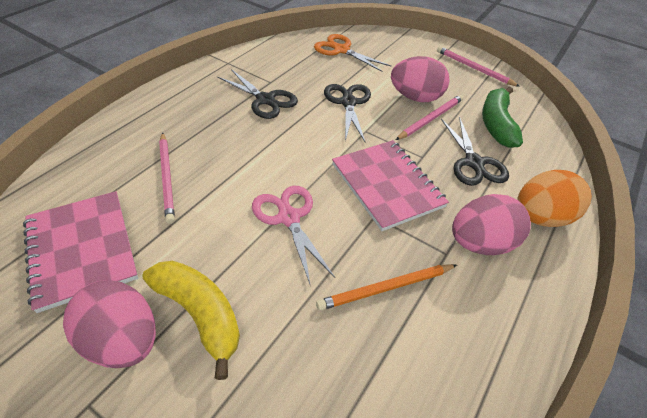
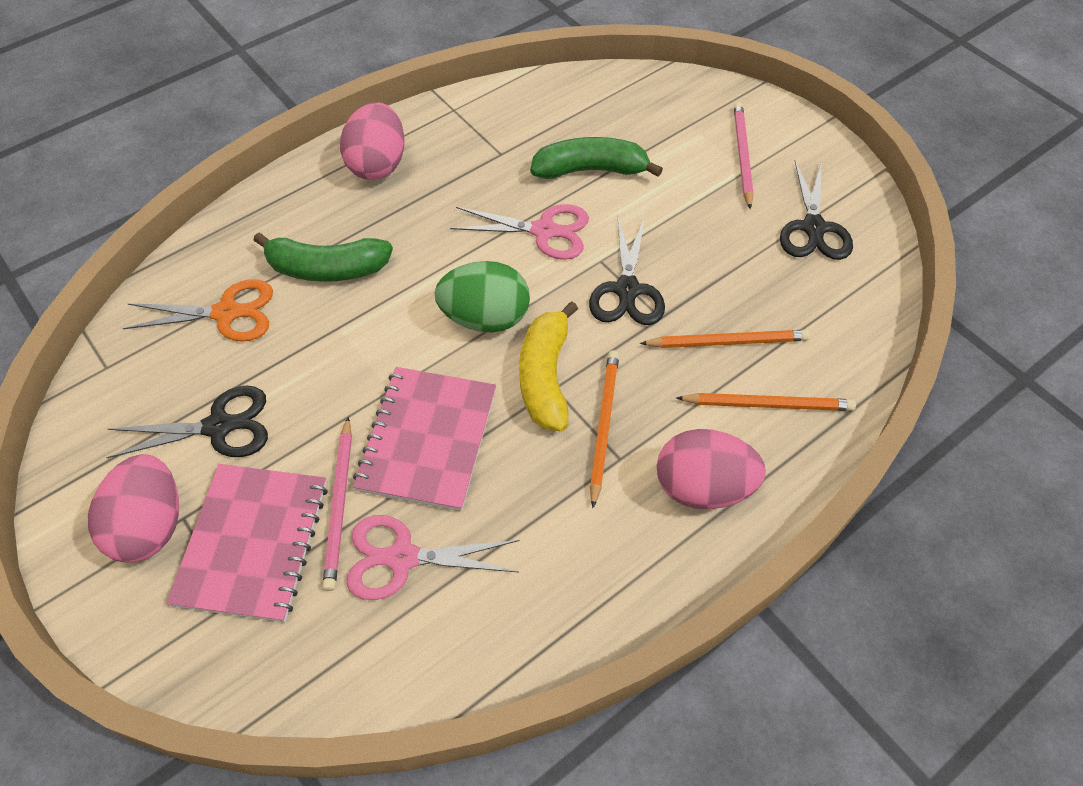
green banana: 1 -> 2
green egg: 0 -> 1
orange egg: 1 -> 0
orange pencil: 1 -> 3
pink pencil: 3 -> 2
pink scissors: 1 -> 2

